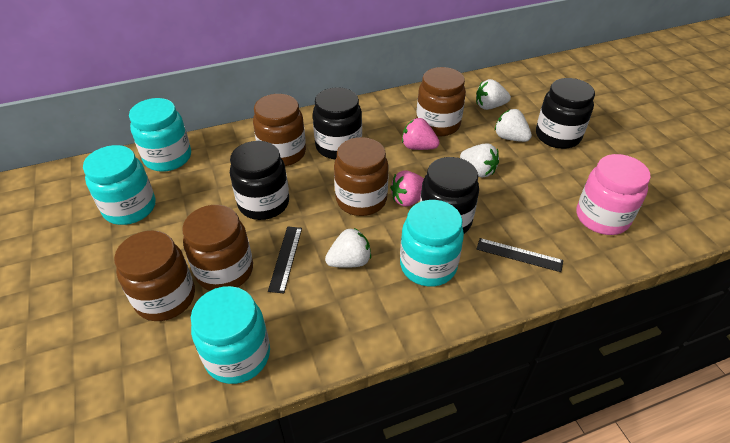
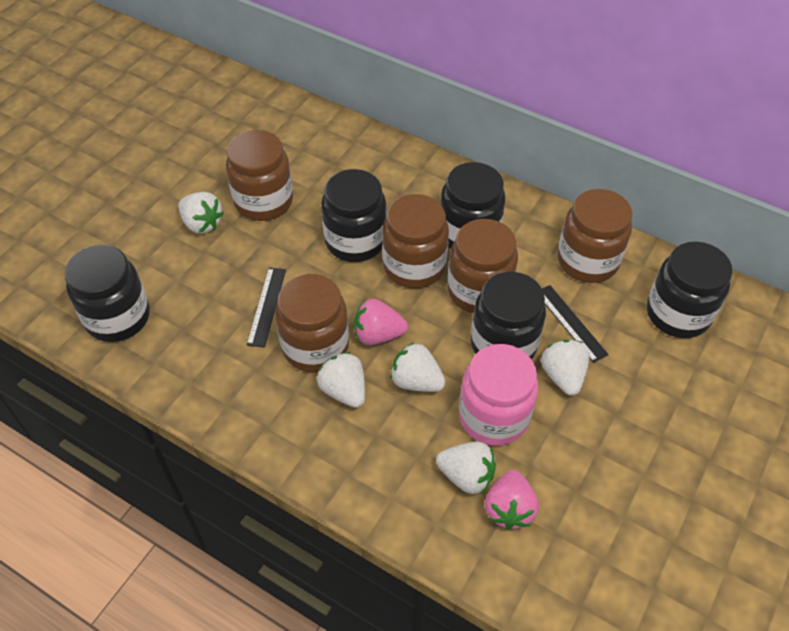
black jar: 4 -> 5
turquoise jar: 4 -> 0
white strawberry: 4 -> 5

